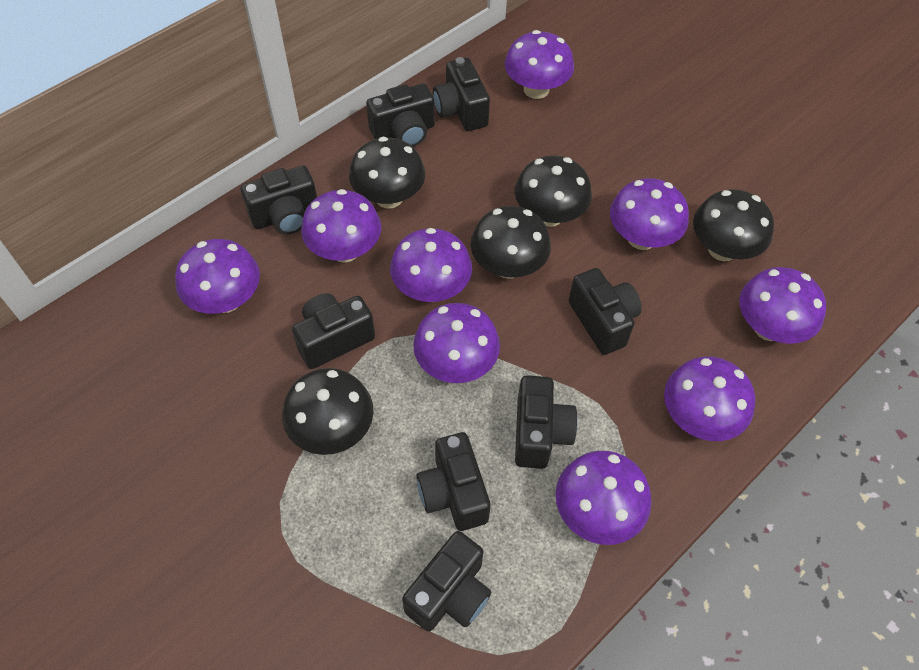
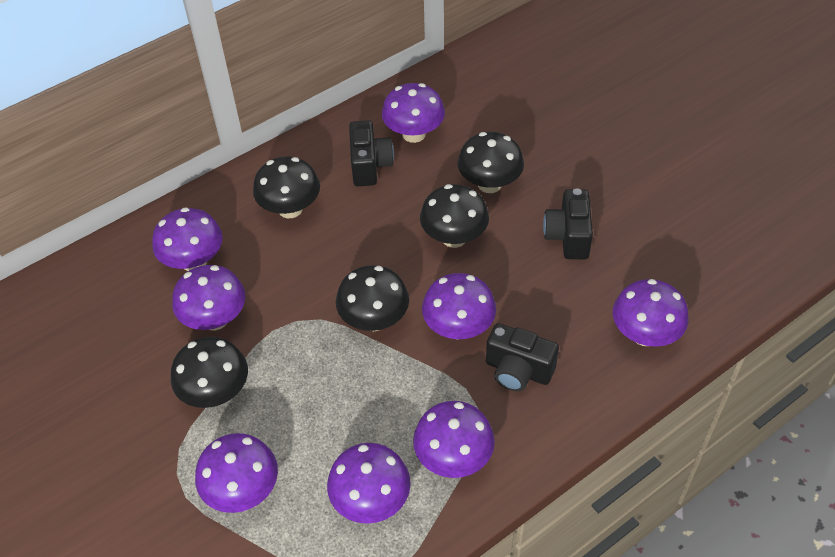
black camera: 8 -> 3
purple mushroom: 9 -> 8

